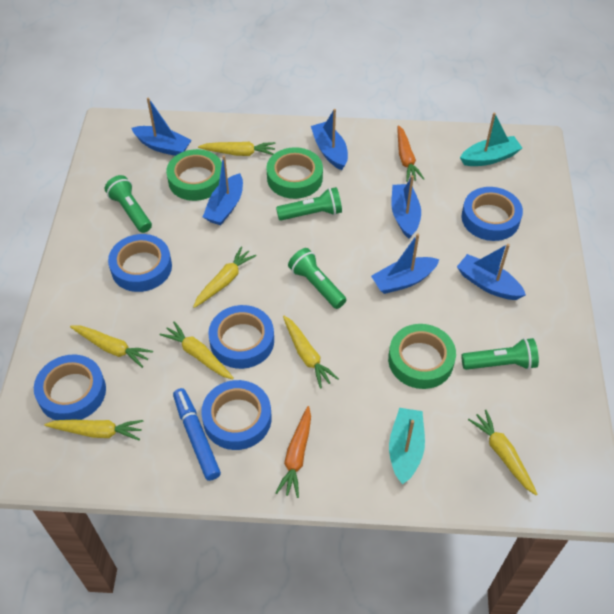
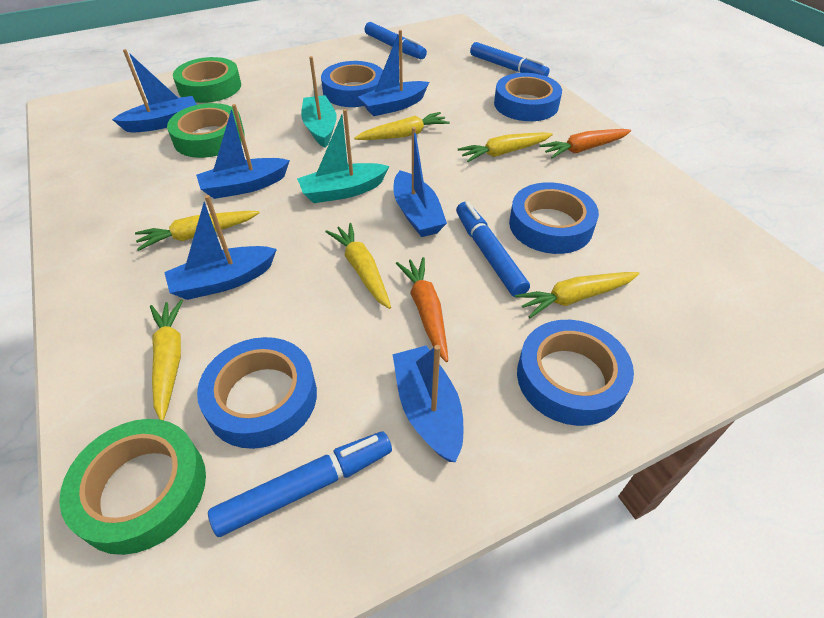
blue marker: 1 -> 4
green flashlight: 4 -> 0
yellow carrot: 7 -> 6

